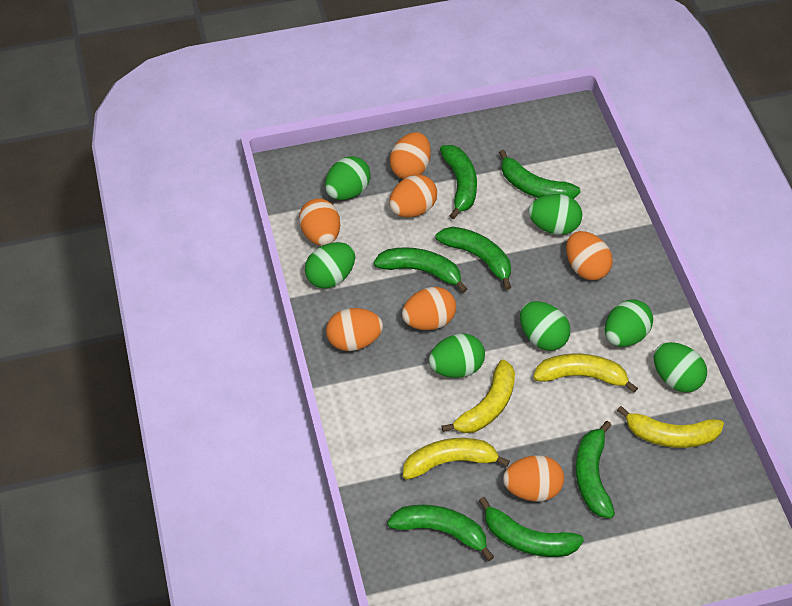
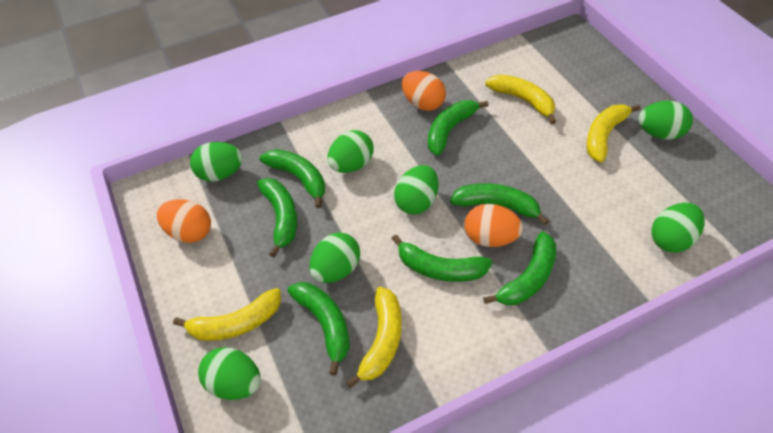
orange egg: 7 -> 3

